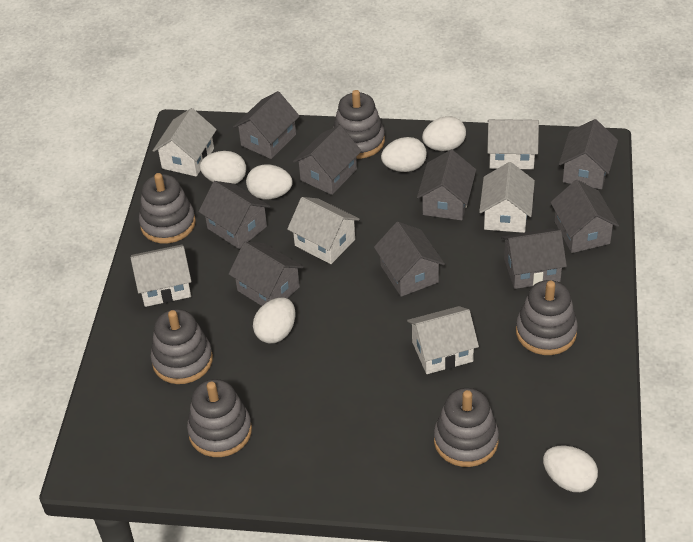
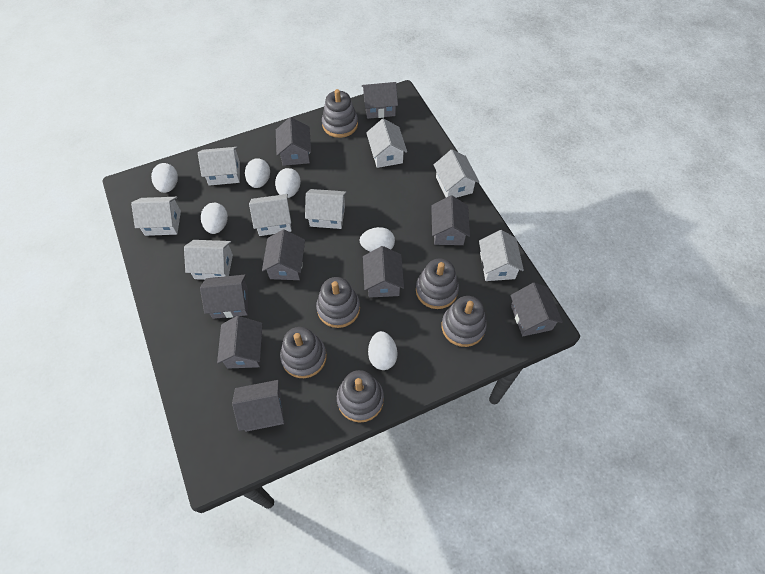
white house: 6 -> 8

